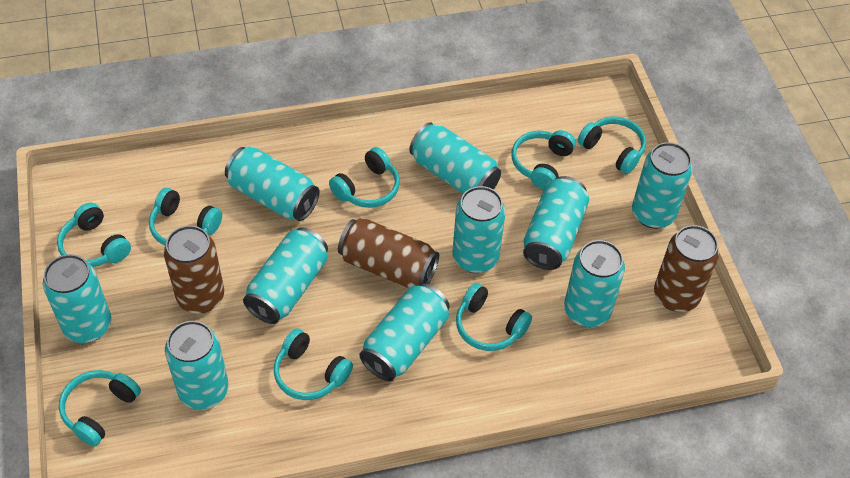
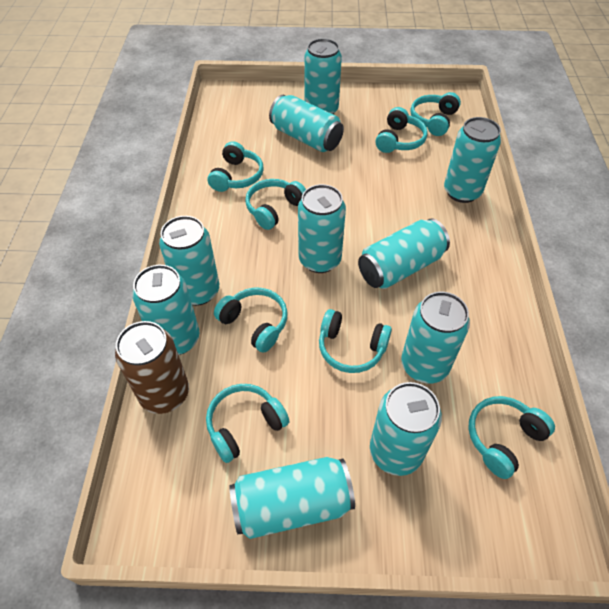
brown can: 3 -> 1

